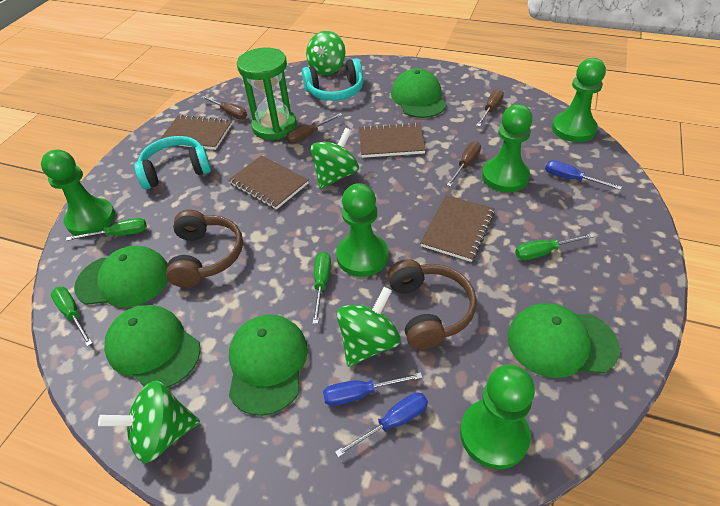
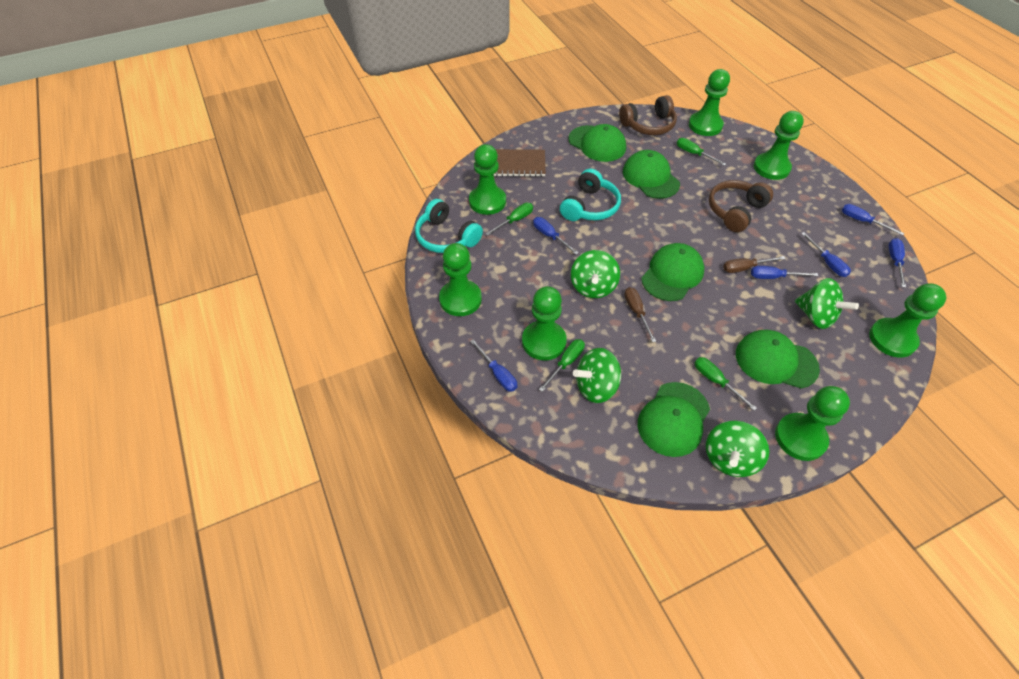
blue screwdriver: 3 -> 6
brown notebook: 4 -> 1
brown screwdriver: 4 -> 2
green hourglass: 1 -> 0
green pawn: 5 -> 7

